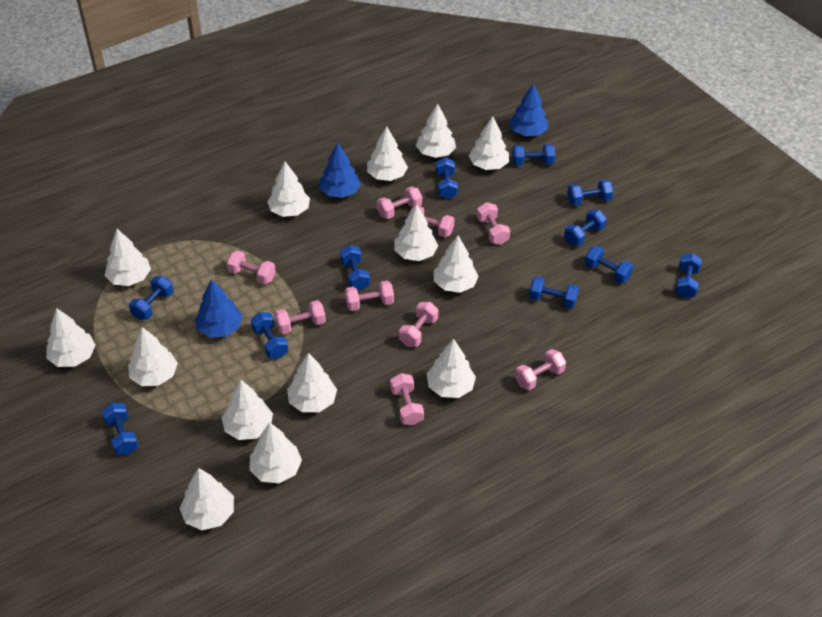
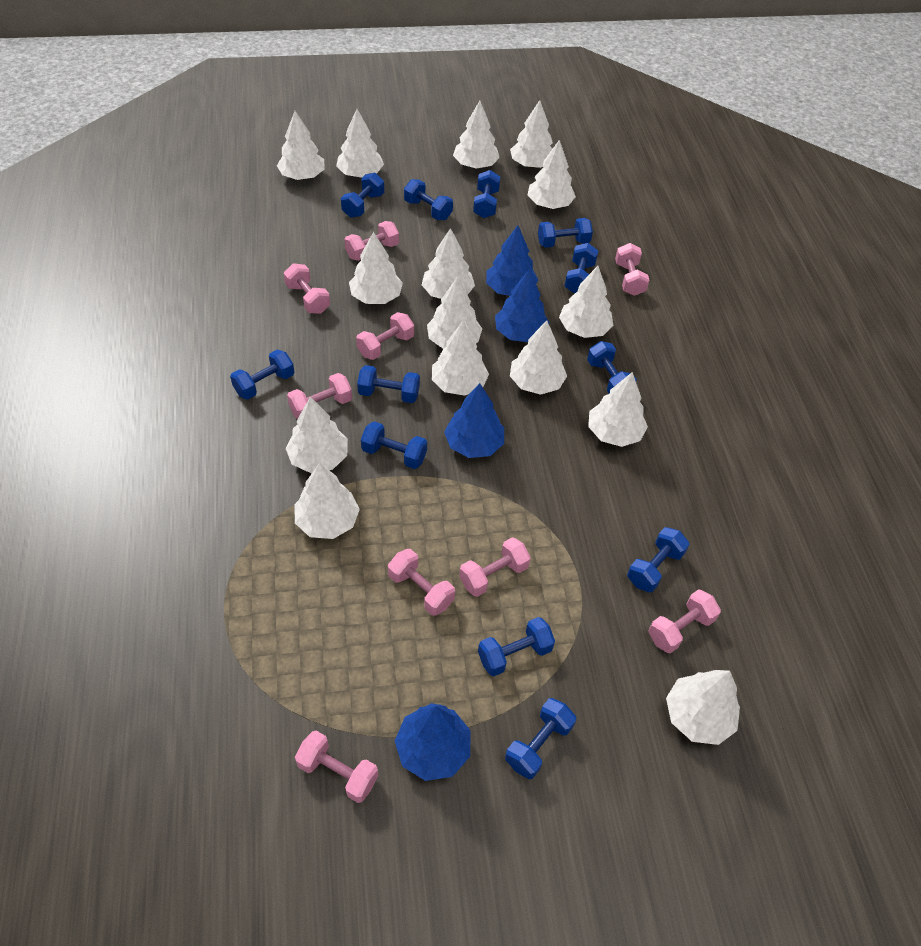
blue dumbbell: 11 -> 12
blue tree: 3 -> 4
white tree: 14 -> 15

